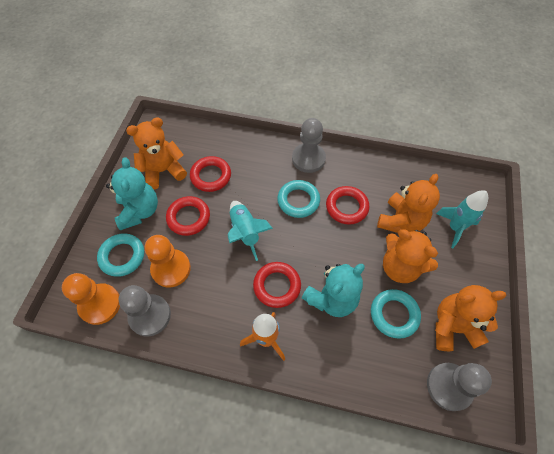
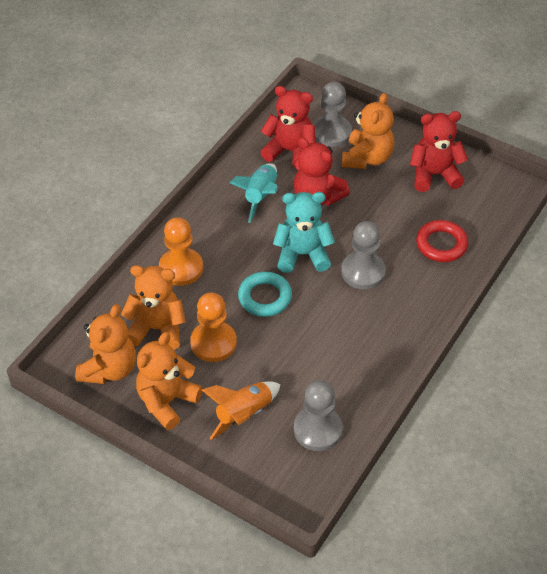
red ring: 4 -> 1
red teddy bear: 0 -> 3
turquoise ring: 3 -> 1
turquoise rocket: 2 -> 1
turquoise teddy bear: 2 -> 1

